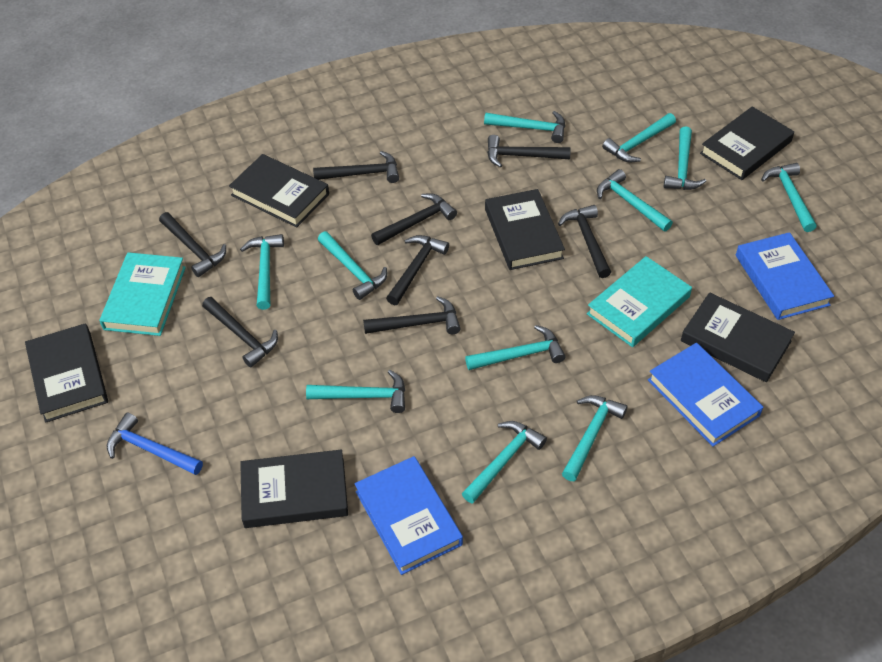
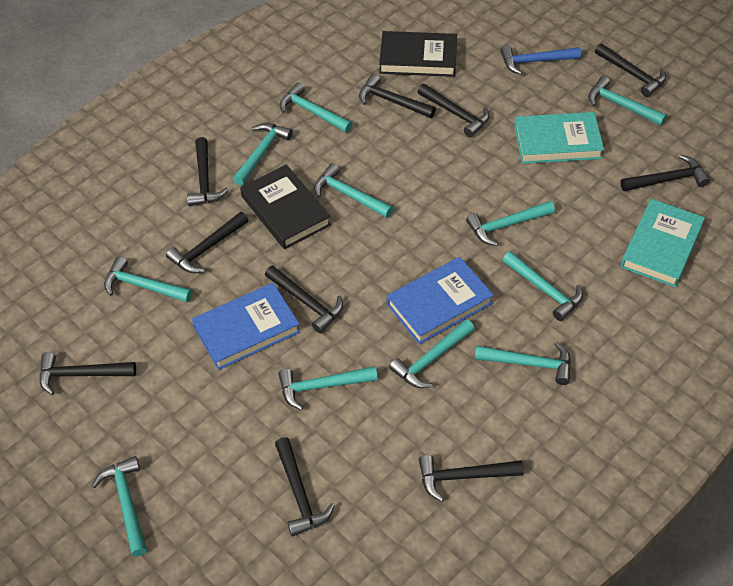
black book: 6 -> 2
black hammer: 8 -> 10
blue book: 3 -> 2

